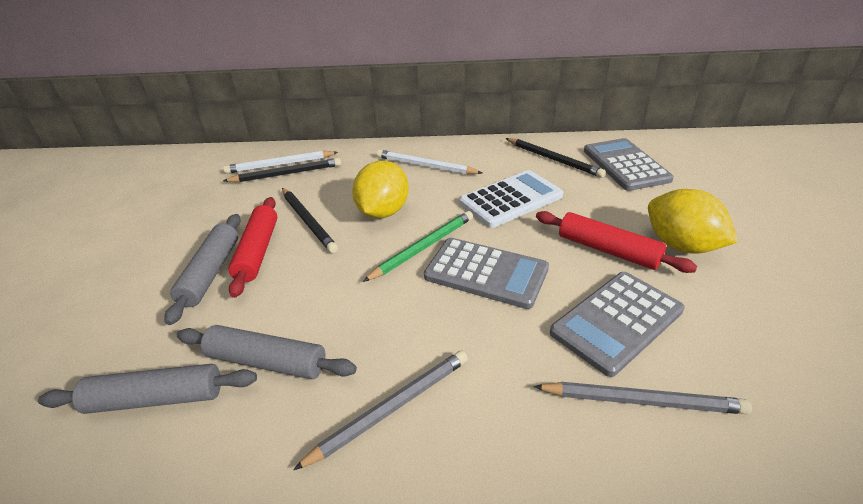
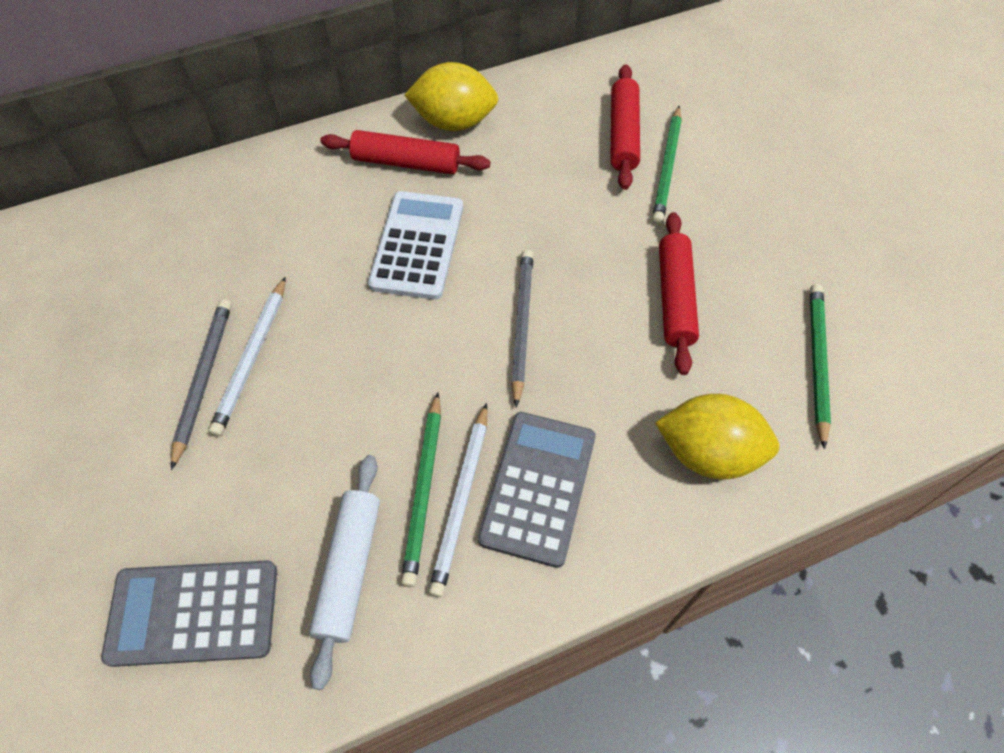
black pencil: 3 -> 0
green pencil: 1 -> 3
grey calculator: 3 -> 2
grey rolling pin: 3 -> 0
red rolling pin: 2 -> 3
white rolling pin: 0 -> 1

